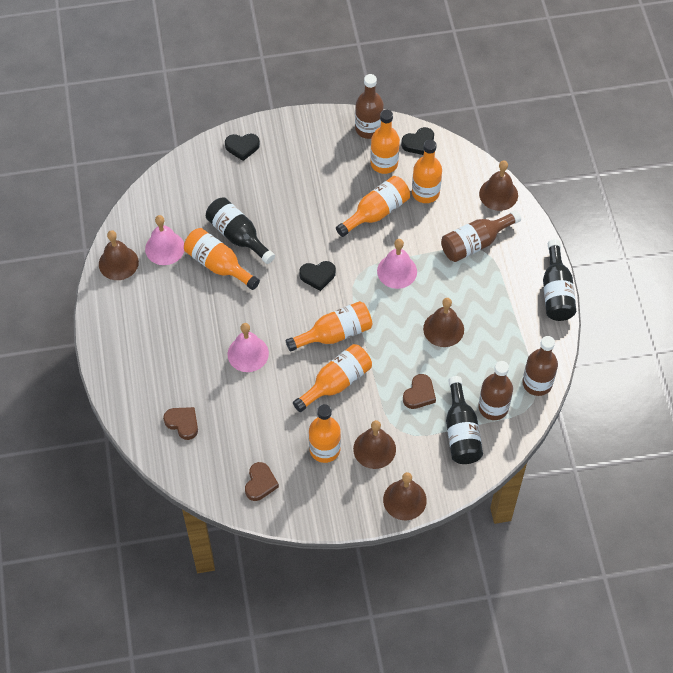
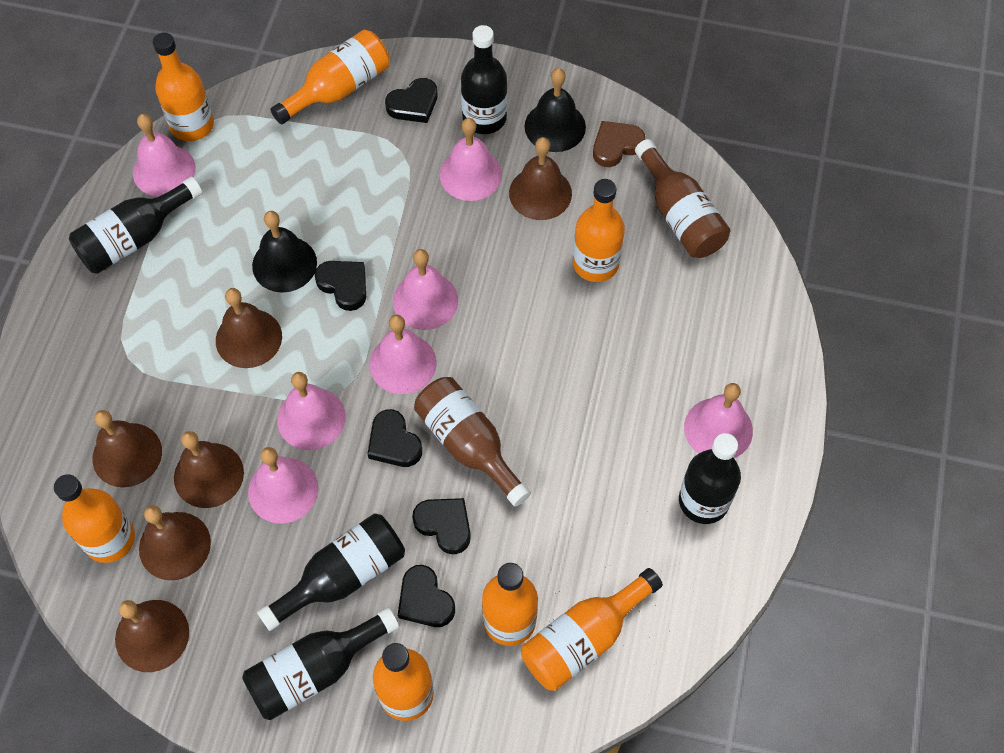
black bell: 0 -> 2
black bottle: 3 -> 5
black heart: 3 -> 5
brown bell: 5 -> 6
brown bottle: 4 -> 2
brown heart: 3 -> 1
pink bell: 3 -> 7

